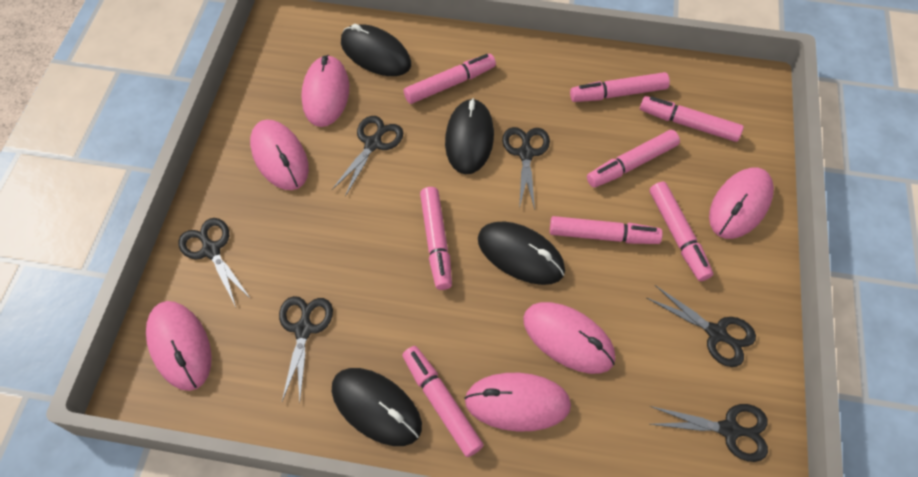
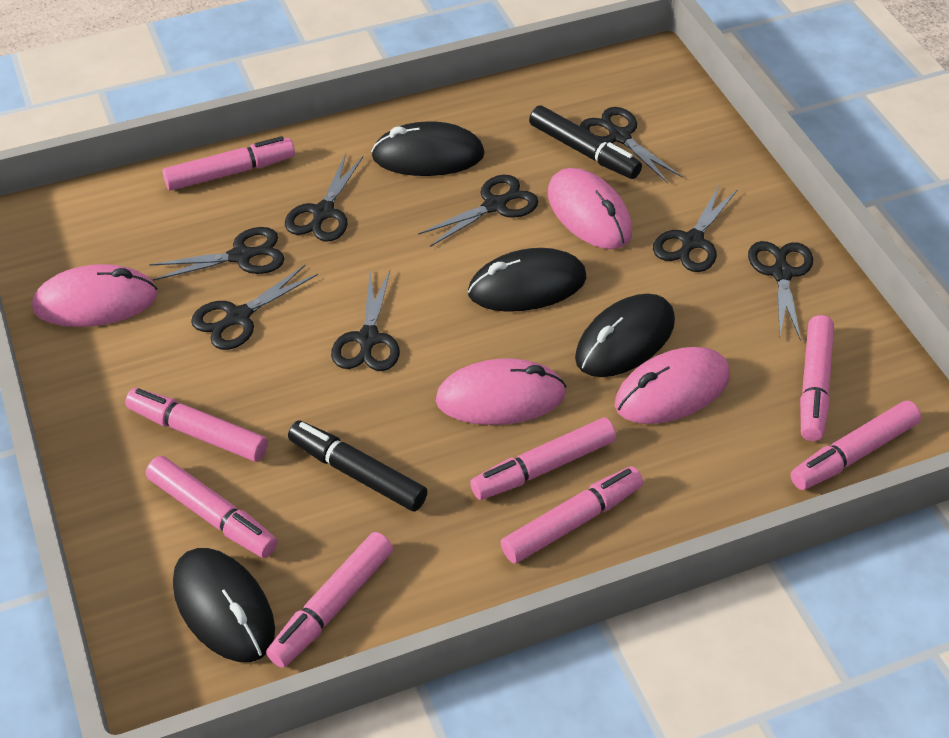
black marker: 0 -> 2
black scissors: 6 -> 8
pink mouse: 6 -> 4

